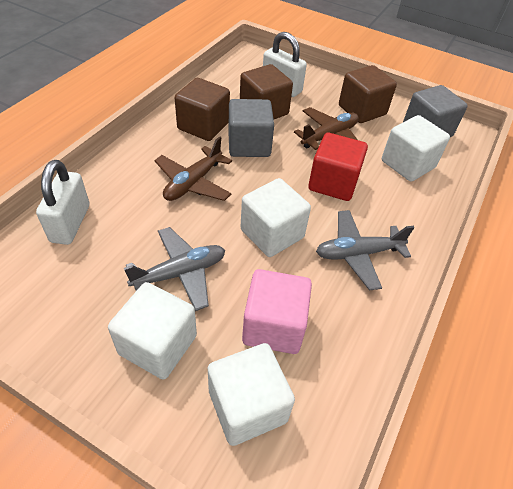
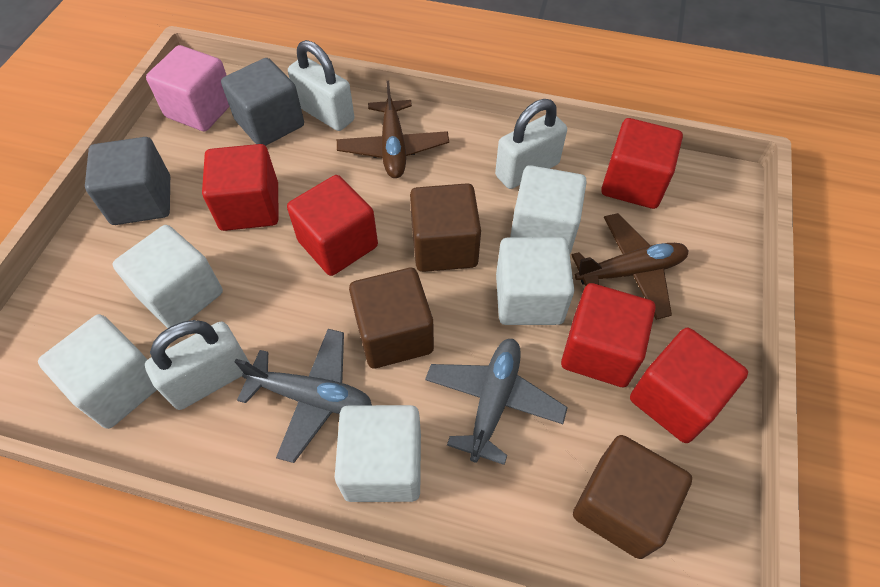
red cube: 1 -> 5
white cube: 4 -> 5
white padlock: 2 -> 3

